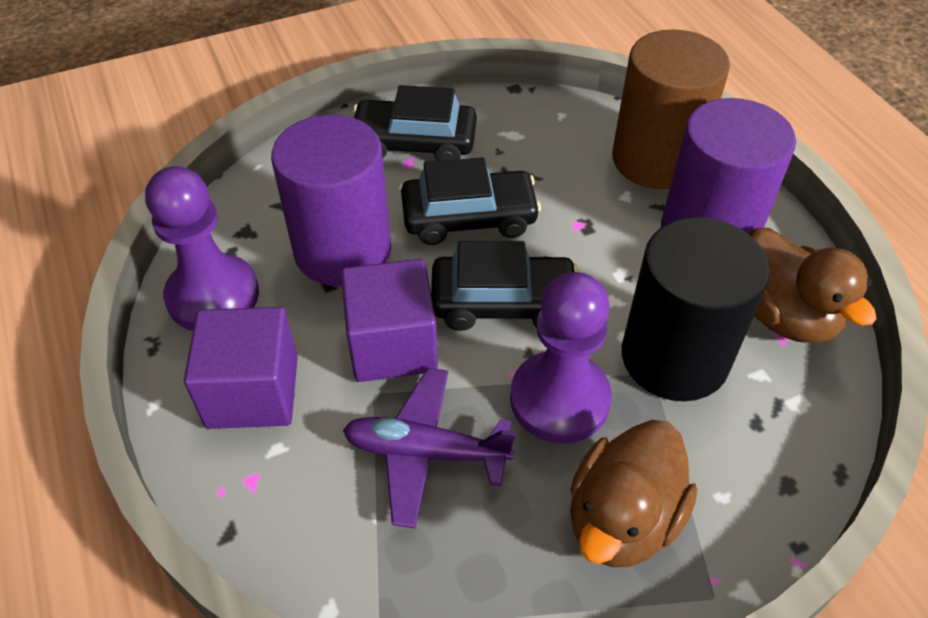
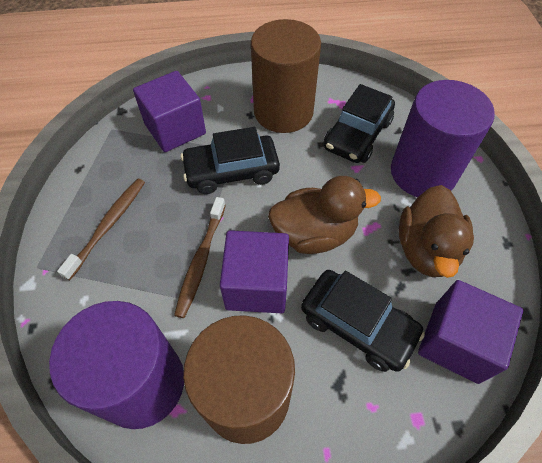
black cylinder: 1 -> 0
brown cylinder: 1 -> 2
brown toothbrush: 0 -> 2
purple cube: 2 -> 3
purple pawn: 2 -> 0
purple plane: 1 -> 0

